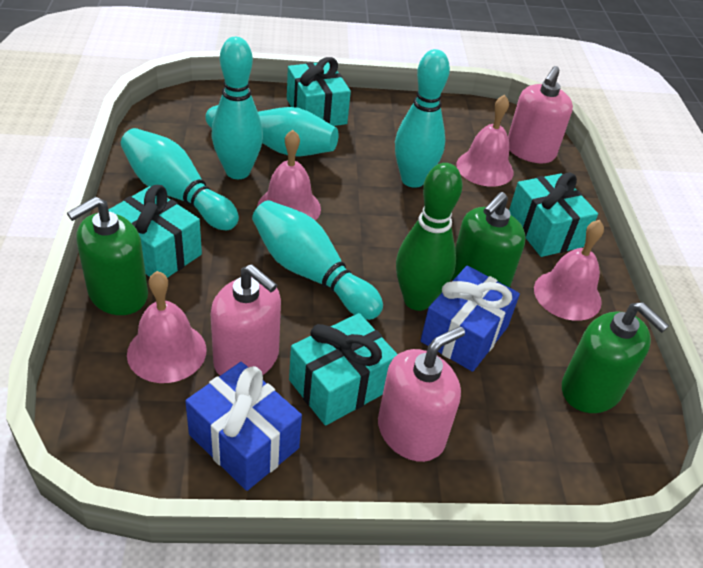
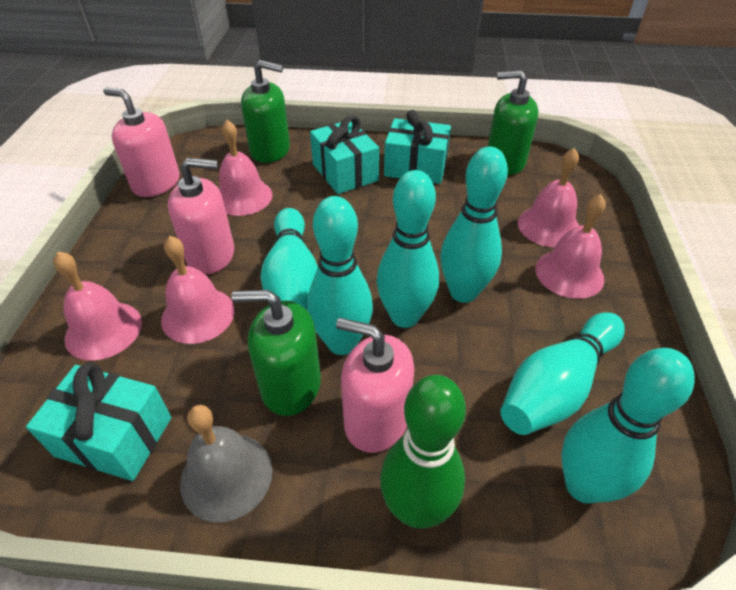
blue gift: 2 -> 0
grey bell: 0 -> 1
pink bell: 4 -> 5
turquoise bowling pin: 5 -> 6
turquoise gift: 4 -> 3

